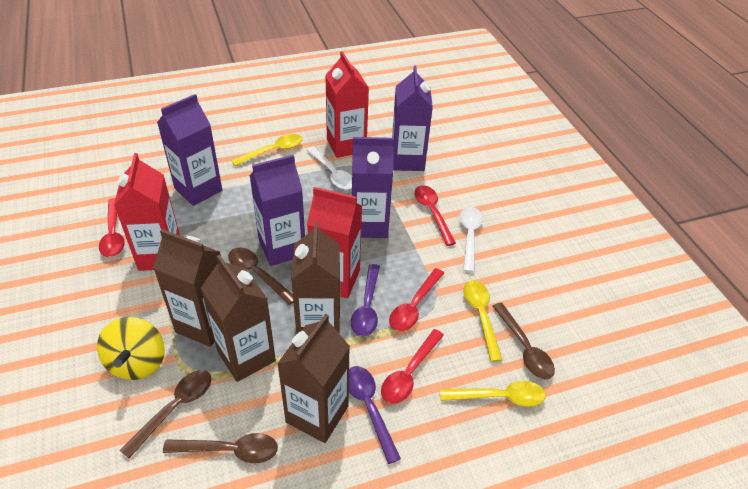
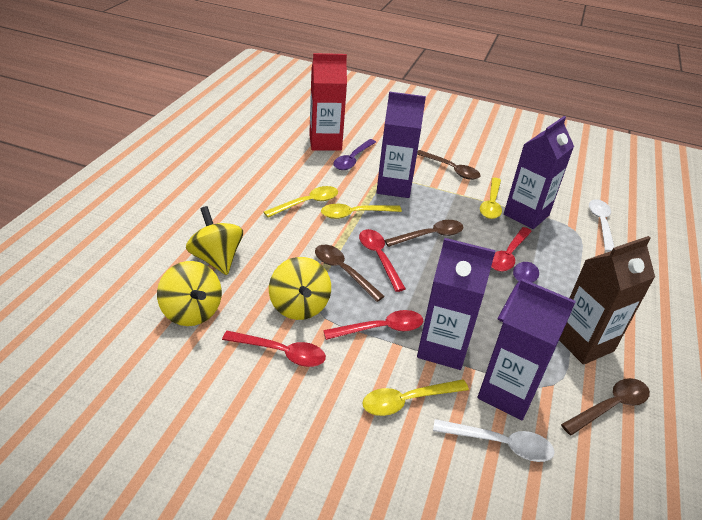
brown carton: 4 -> 1
red carton: 3 -> 1
yellow spinning top: 1 -> 3
yellow spoon: 3 -> 4

